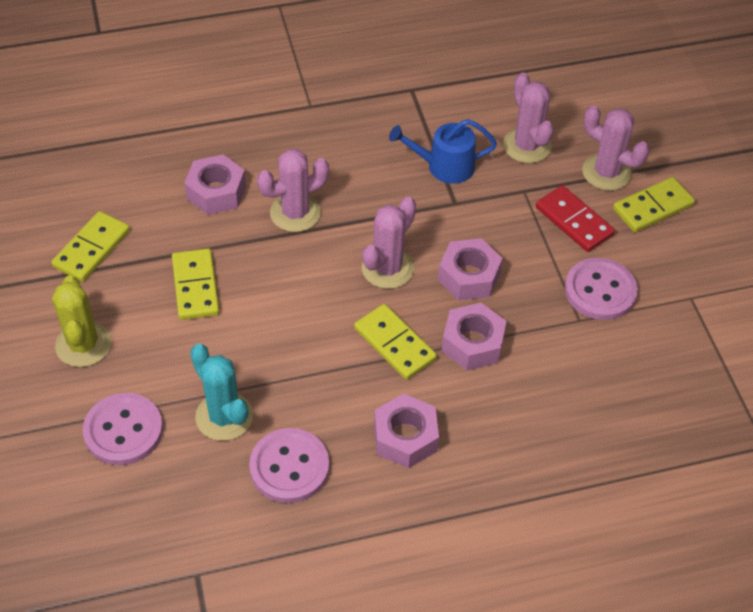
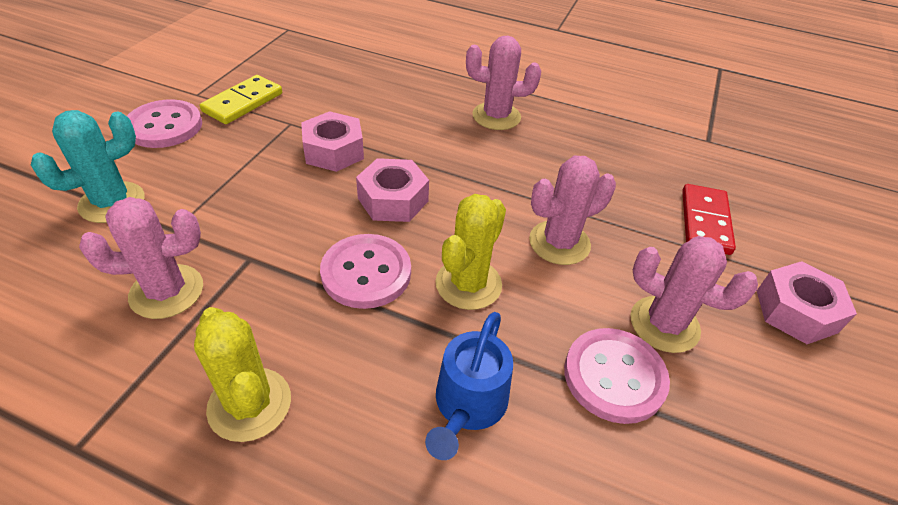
pink nut: 4 -> 3
yellow cactus: 1 -> 2
yellow domino: 4 -> 1

